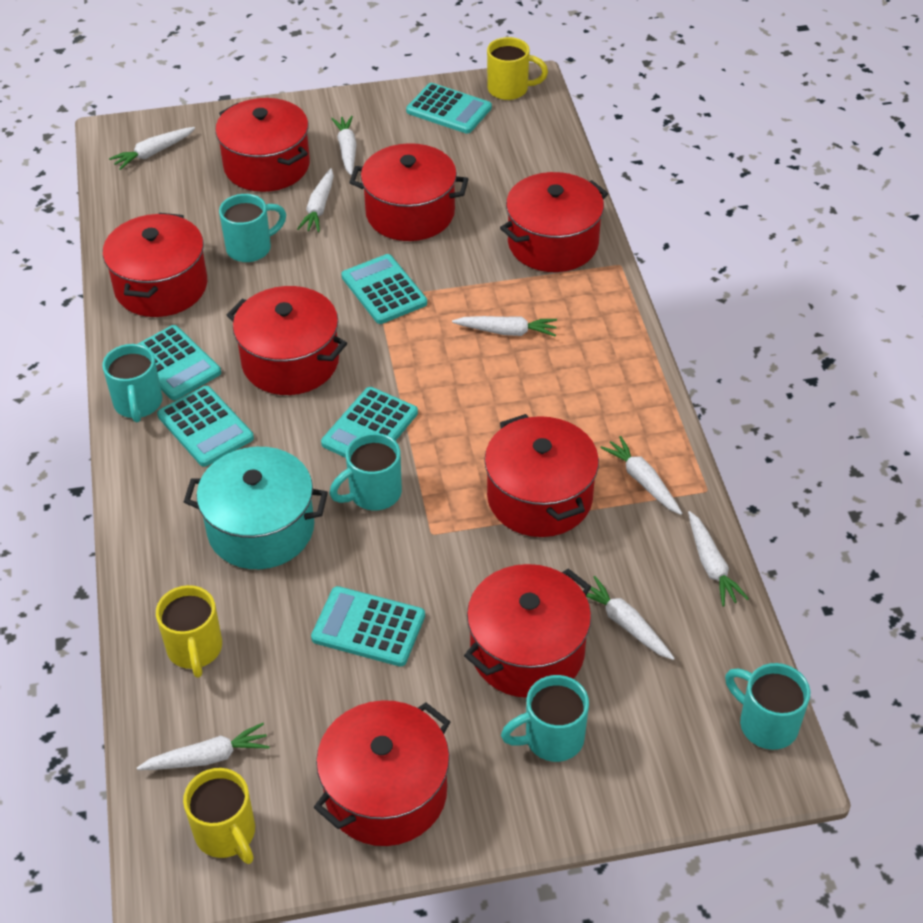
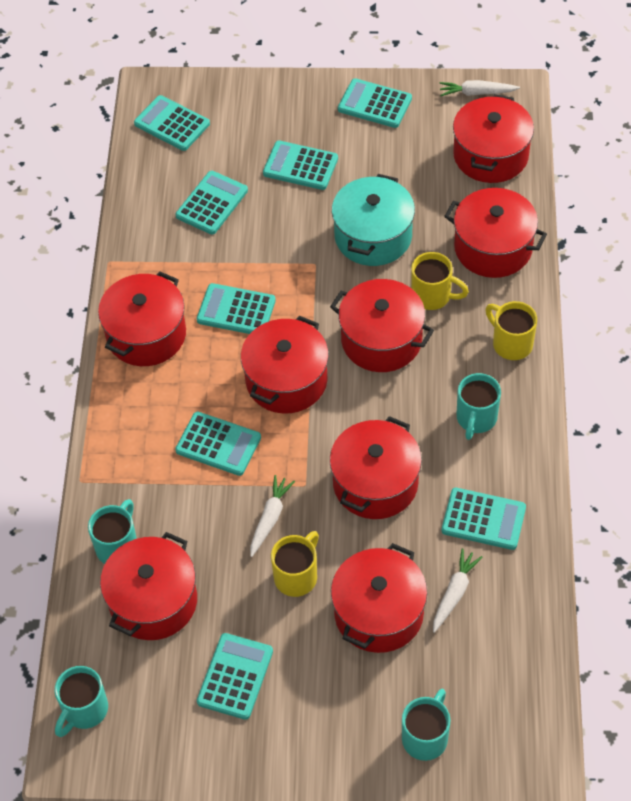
turquoise calculator: 6 -> 8
turquoise mug: 5 -> 4
white carrot: 8 -> 3

